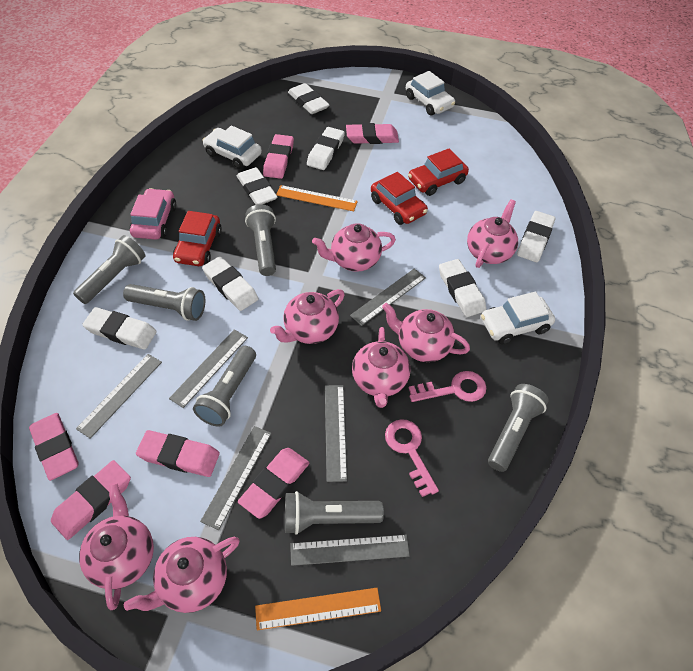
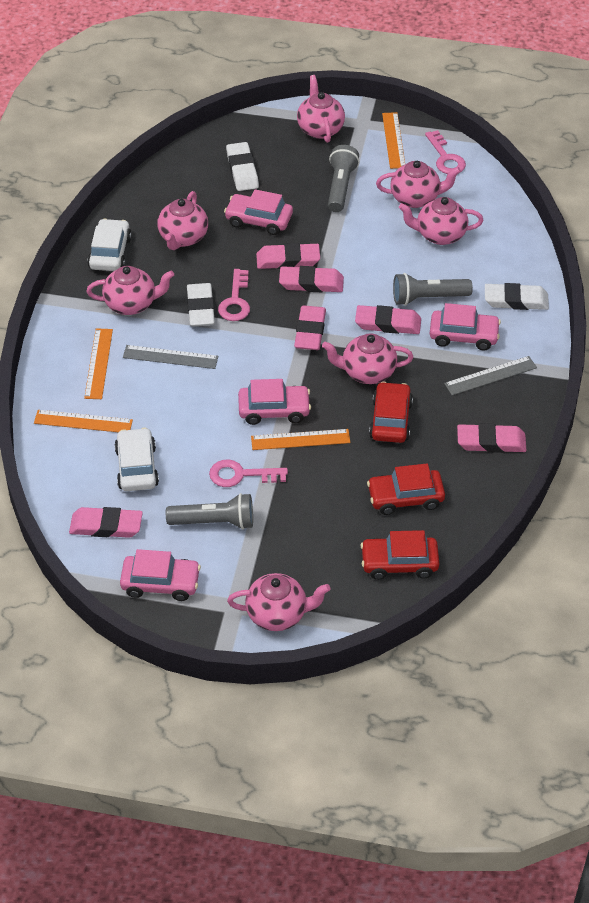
grey flashlight: 6 -> 3
grey ruler: 6 -> 2
orange ruler: 2 -> 4
pink car: 1 -> 4
pink key: 2 -> 3
white car: 3 -> 2
white eraser: 7 -> 3

